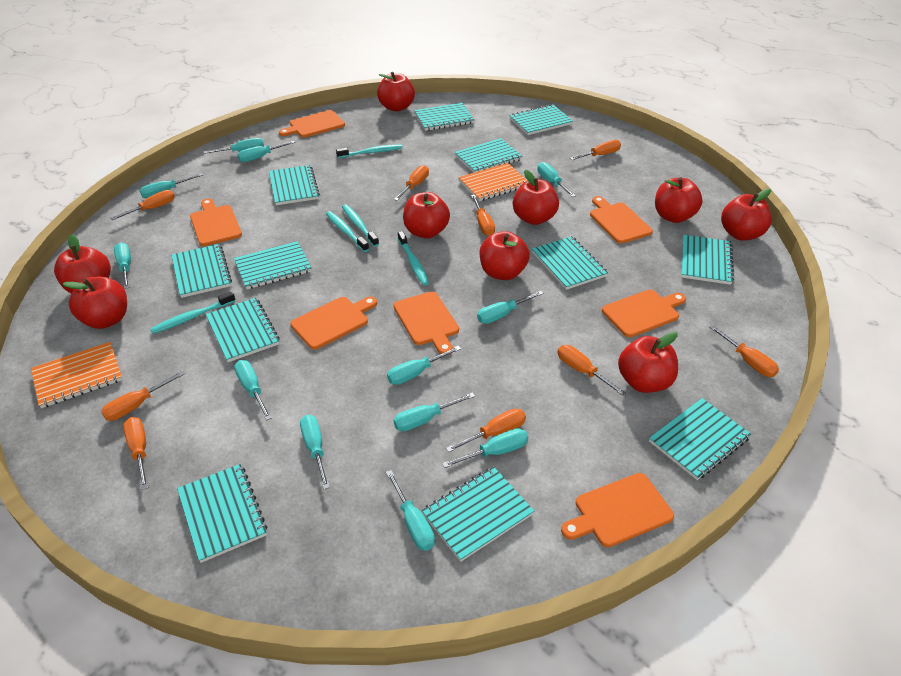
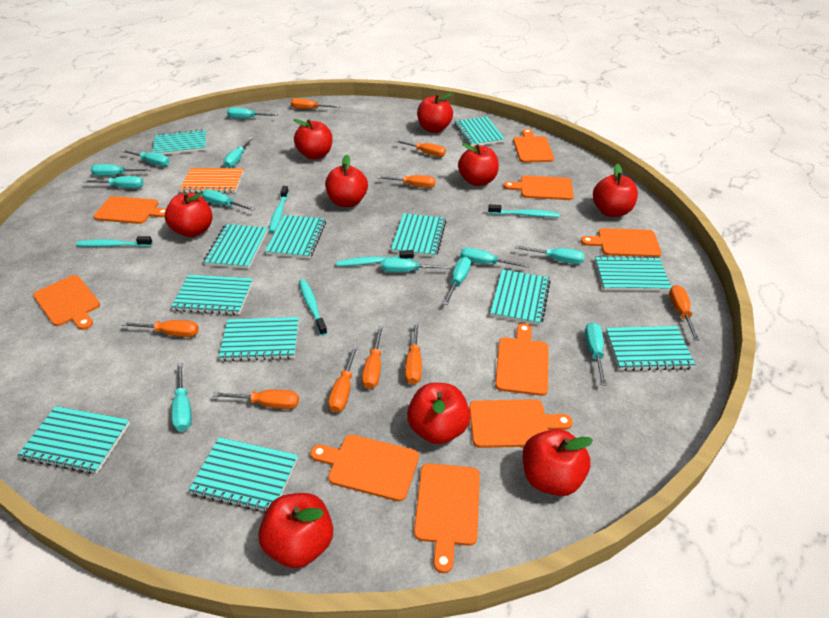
orange cutting board: 7 -> 9
orange notebook: 2 -> 1

